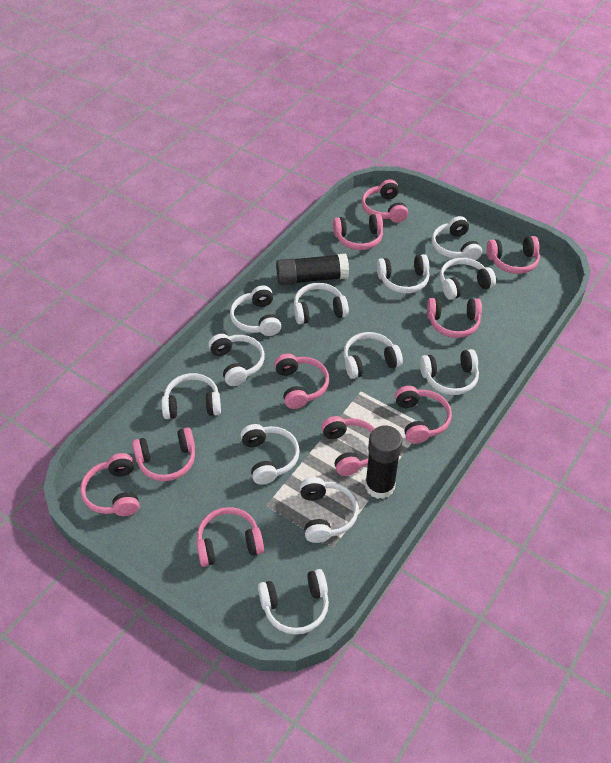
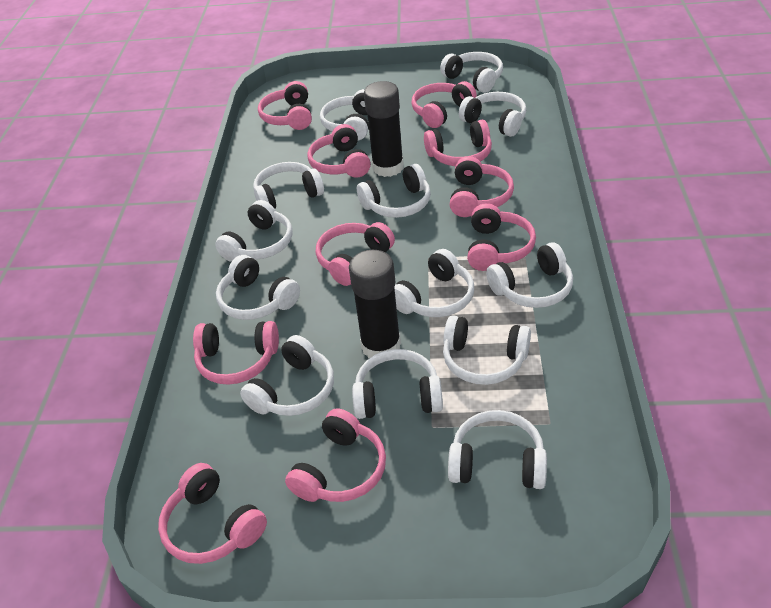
white headphones: 12 -> 13

